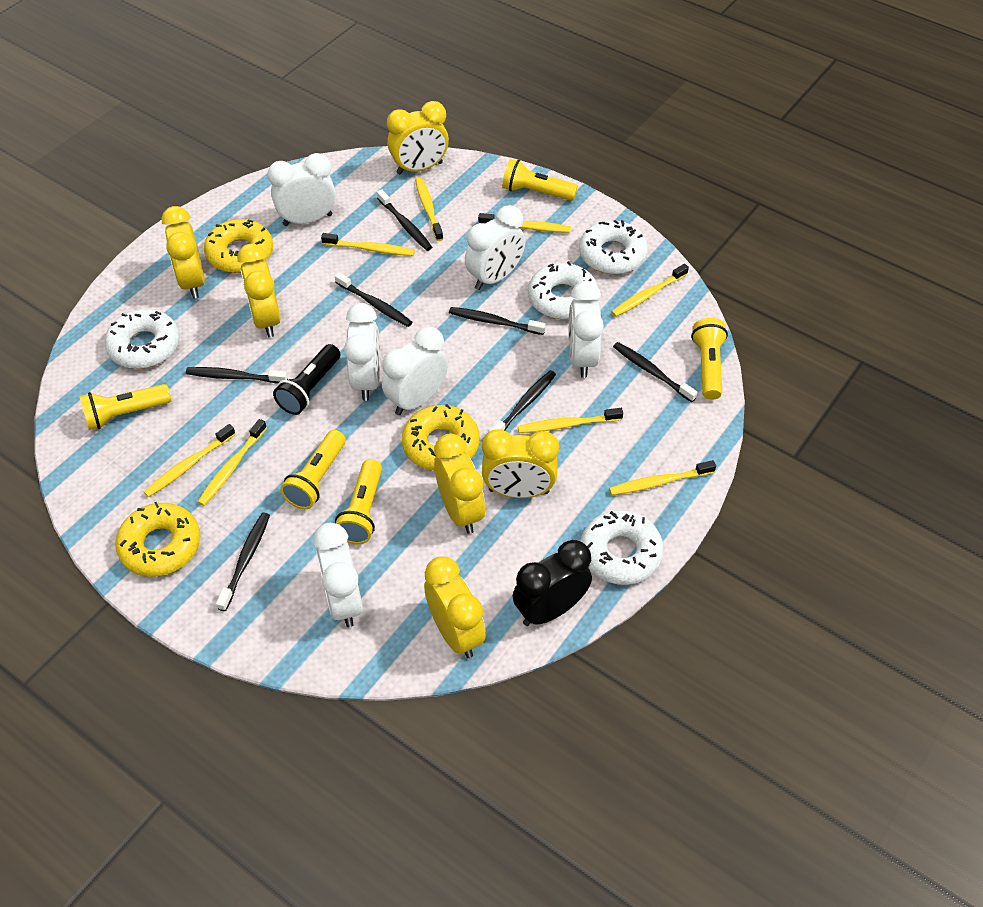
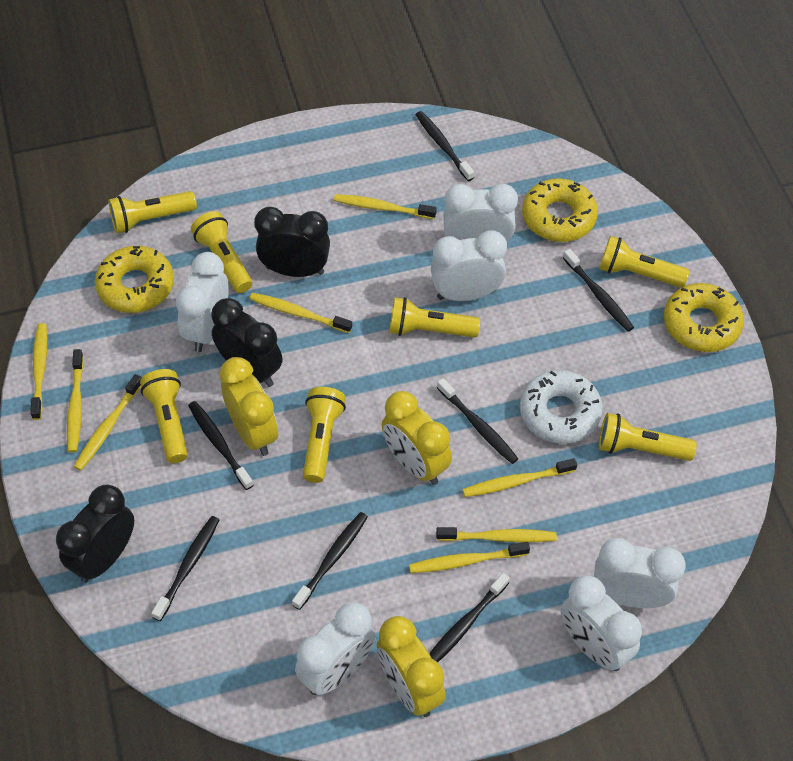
black clock: 1 -> 3
black flashlight: 1 -> 0
white donut: 4 -> 1
yellow clock: 6 -> 3
yellow flashlight: 5 -> 7

